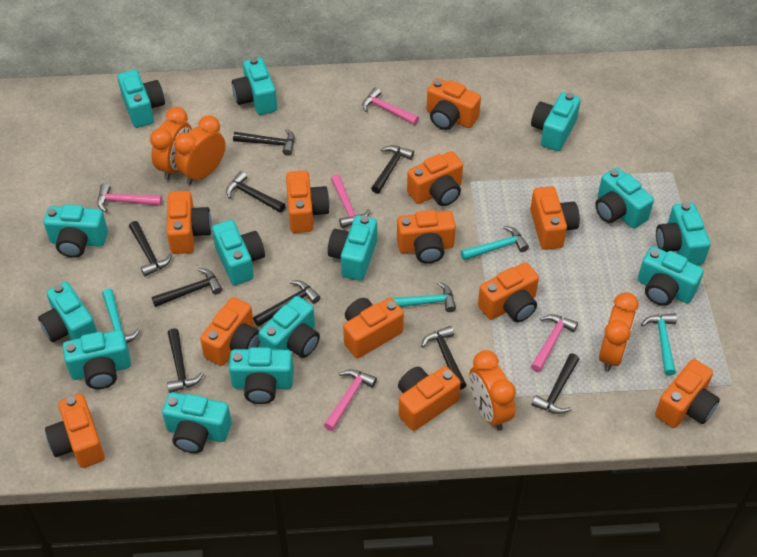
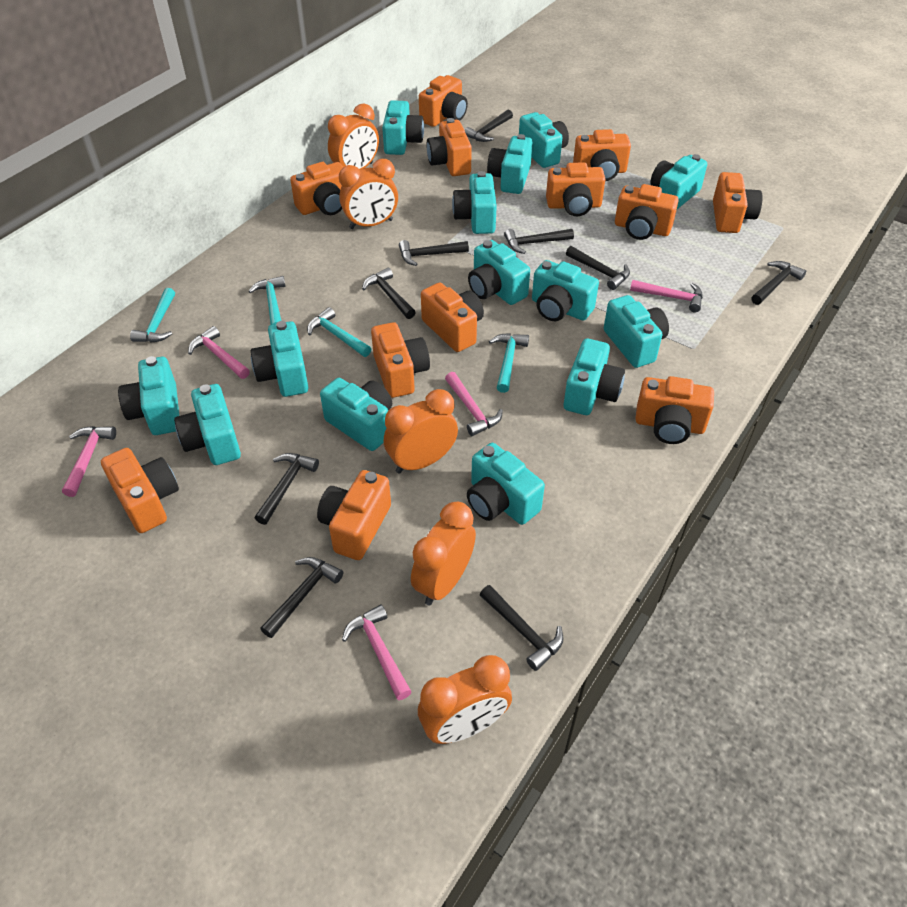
orange clock: 4 -> 5

